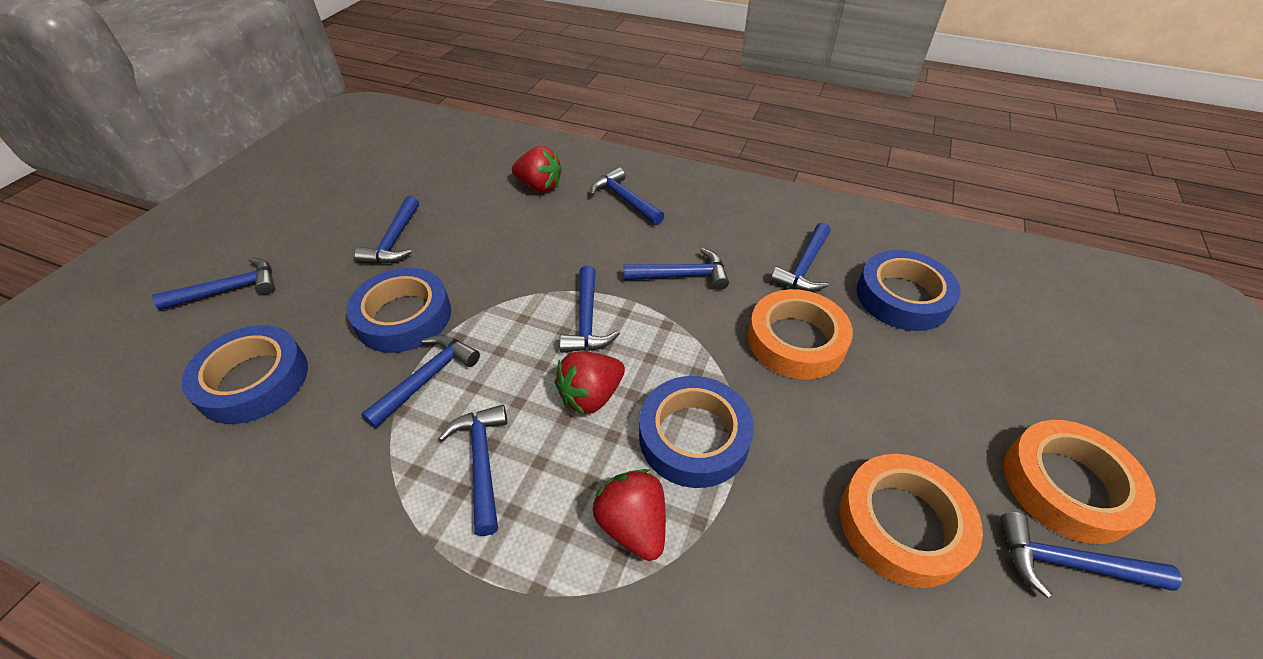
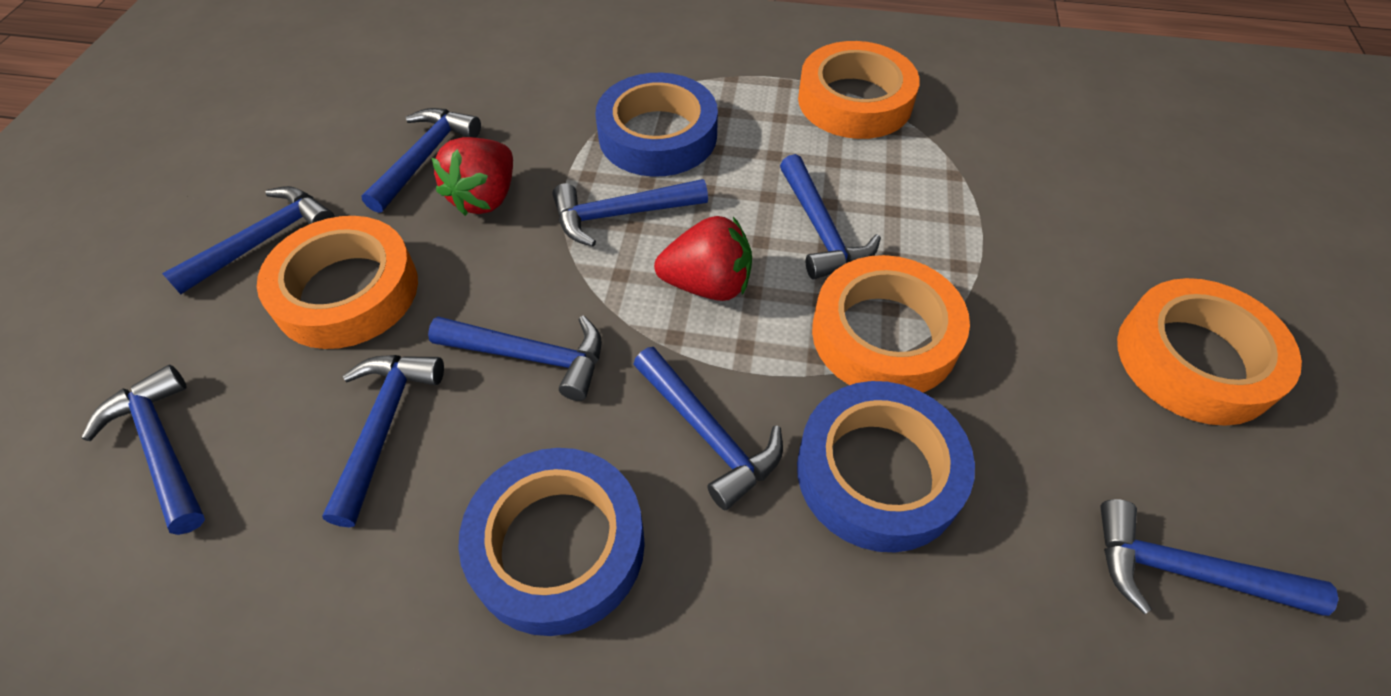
blue tape: 4 -> 3
orange tape: 3 -> 4
red strawberry: 3 -> 2

